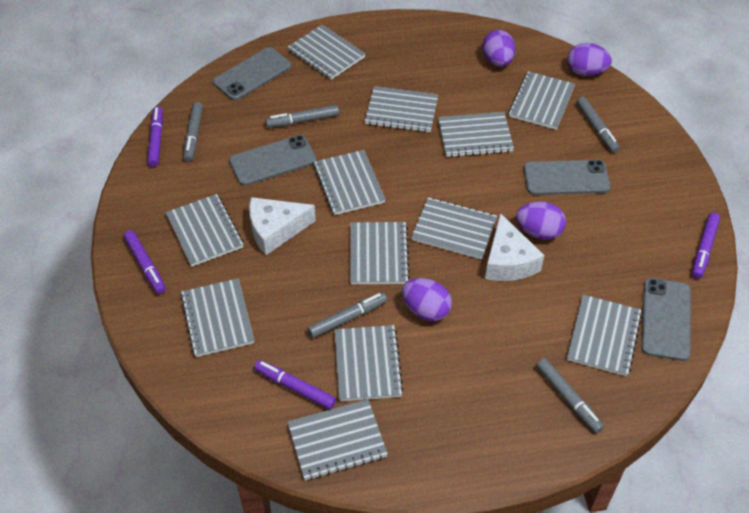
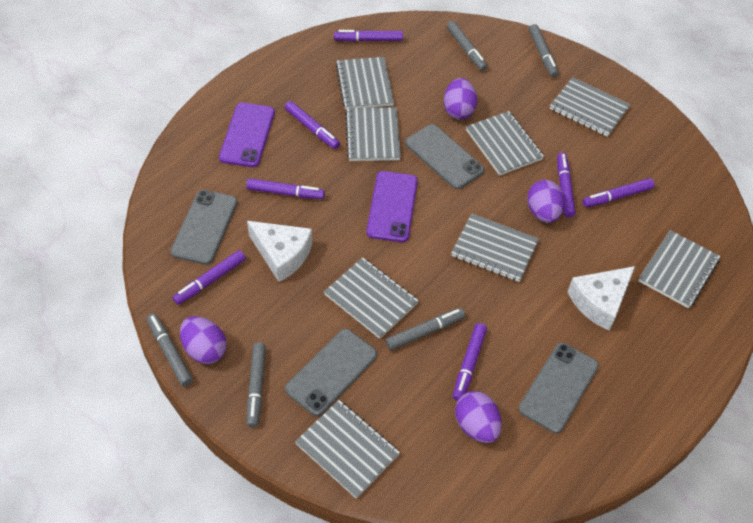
grey notebook: 12 -> 8
purple marker: 4 -> 7
purple phone: 0 -> 2

